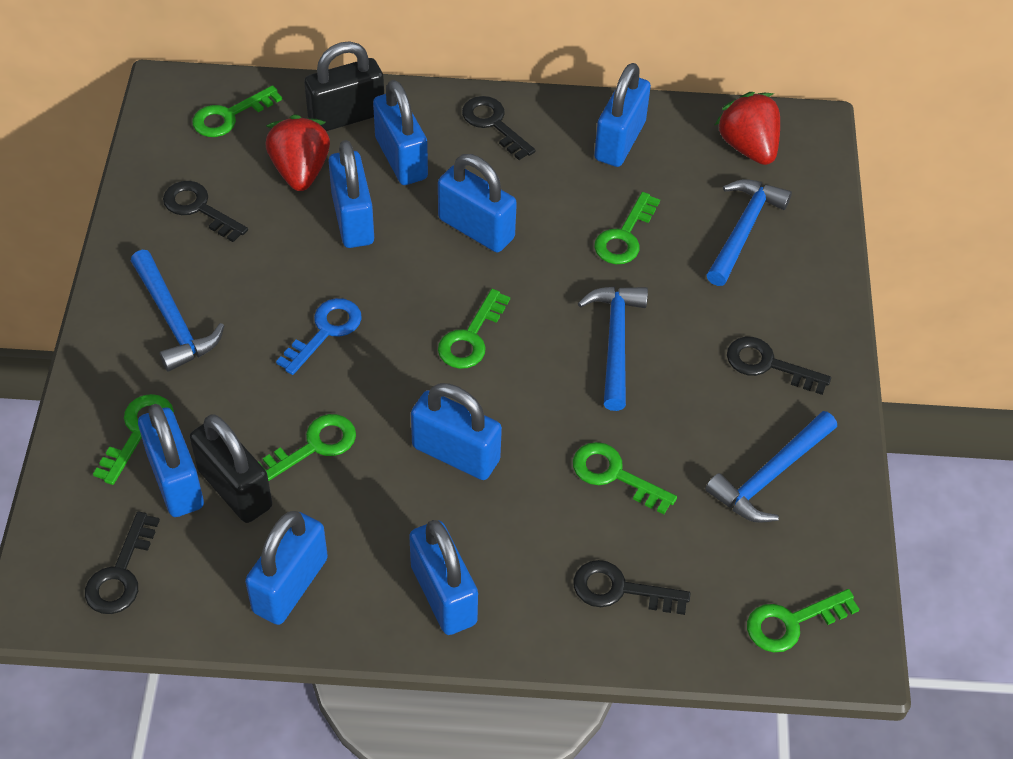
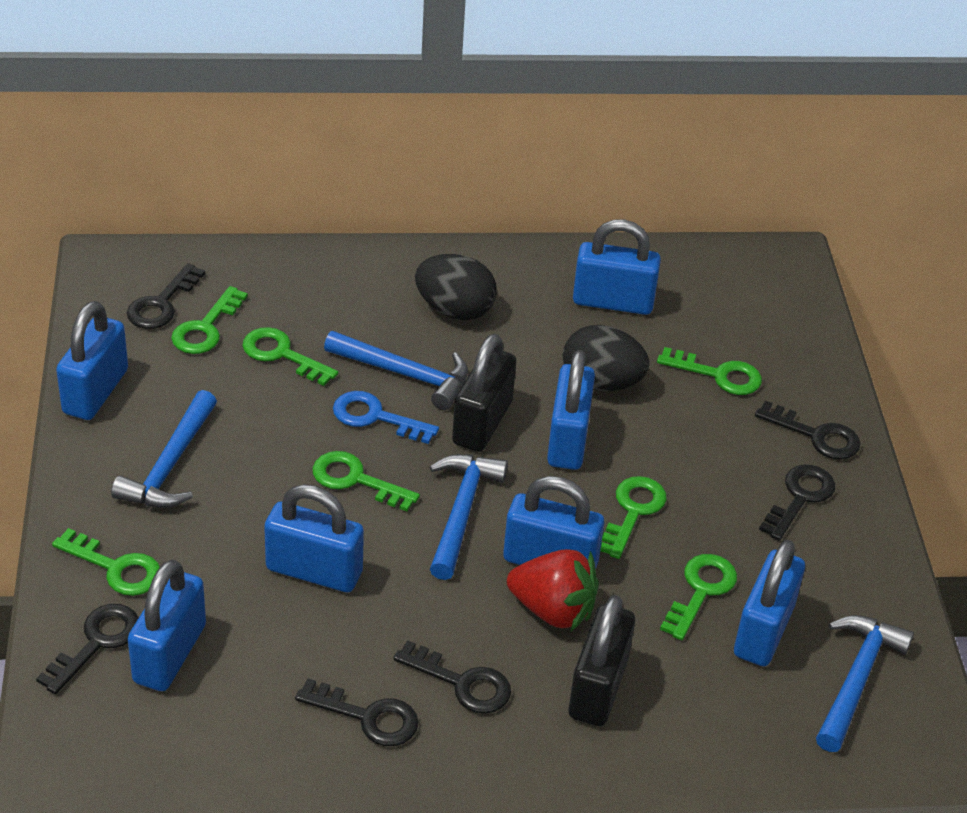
black egg: 0 -> 2
black key: 5 -> 6
blue padlock: 8 -> 7
red strawberry: 2 -> 1

